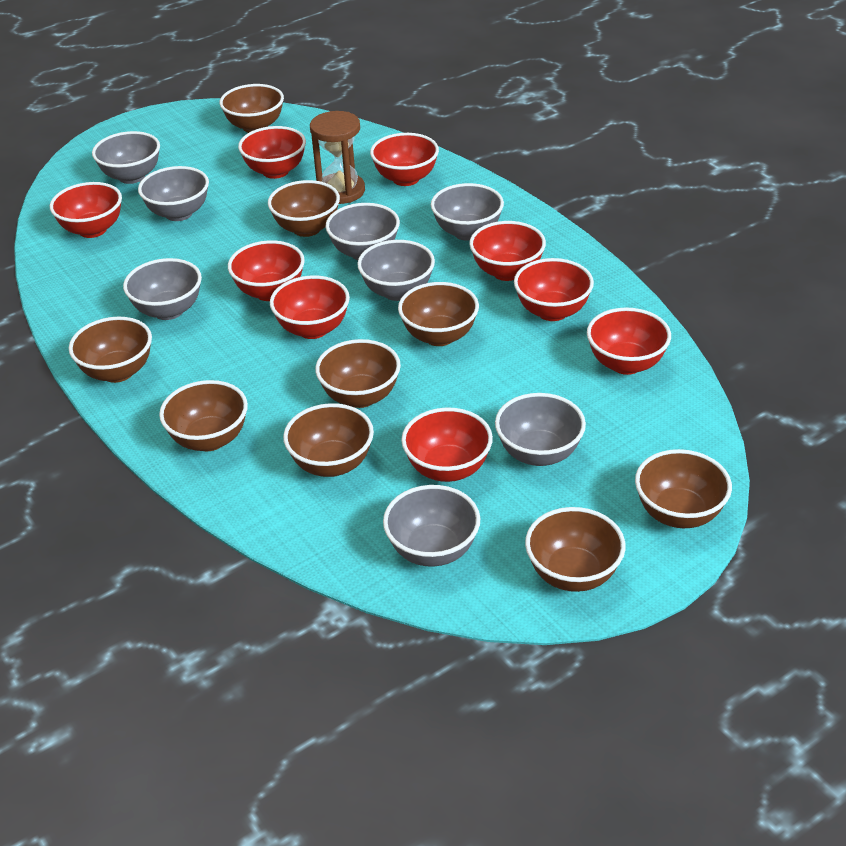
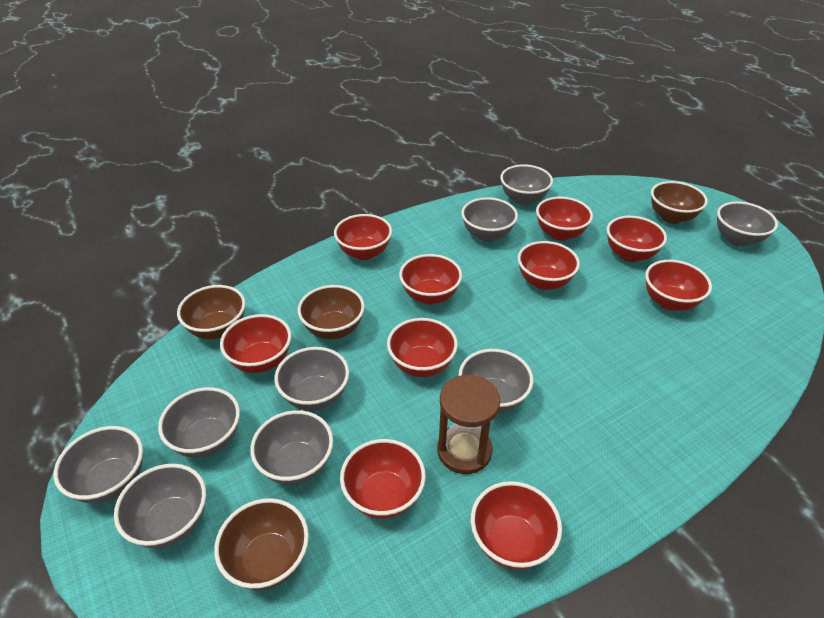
brown bowl: 9 -> 4
grey bowl: 8 -> 9
red bowl: 9 -> 10

